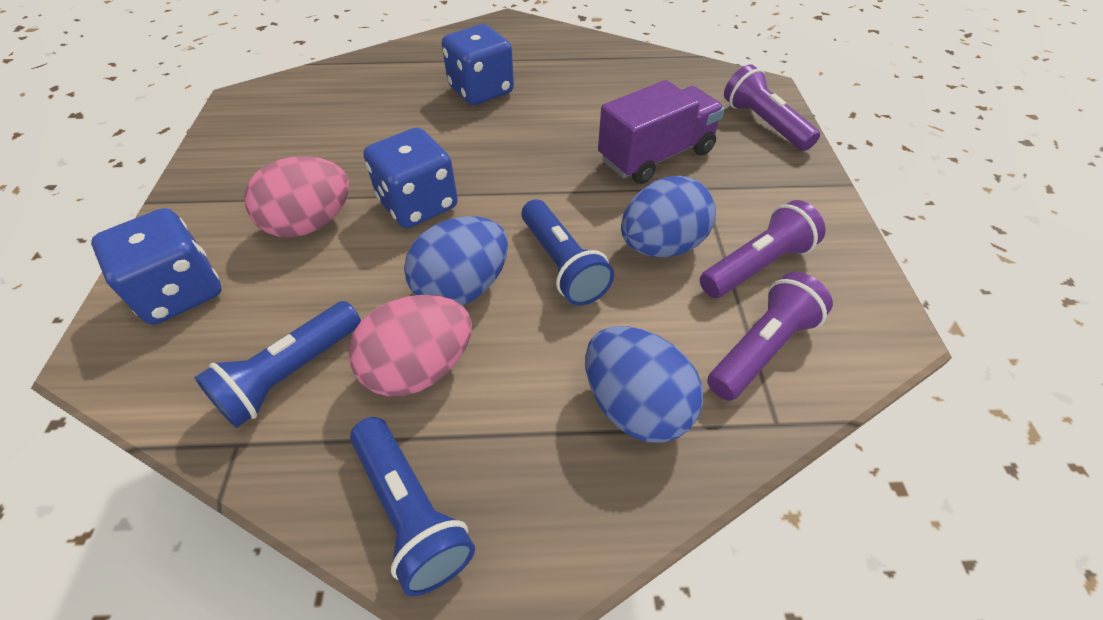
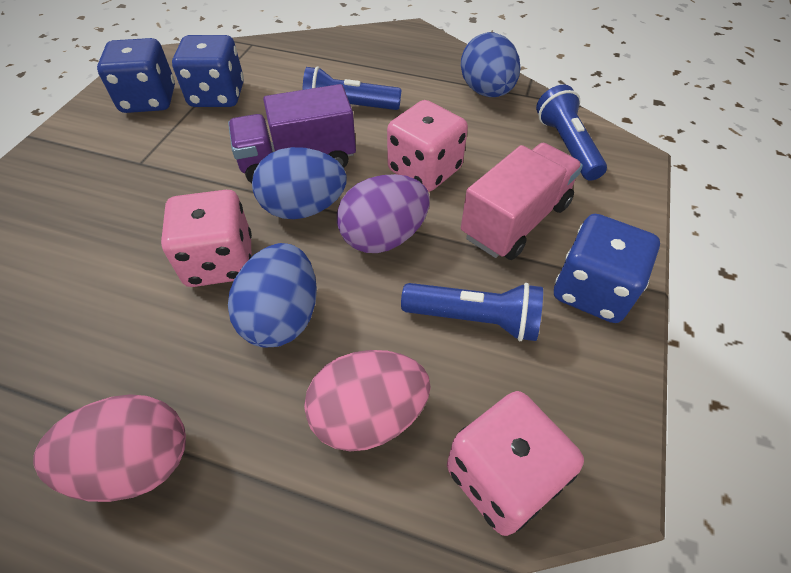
pink dice: 0 -> 3
pink truck: 0 -> 1
purple egg: 0 -> 1
purple flashlight: 3 -> 0

